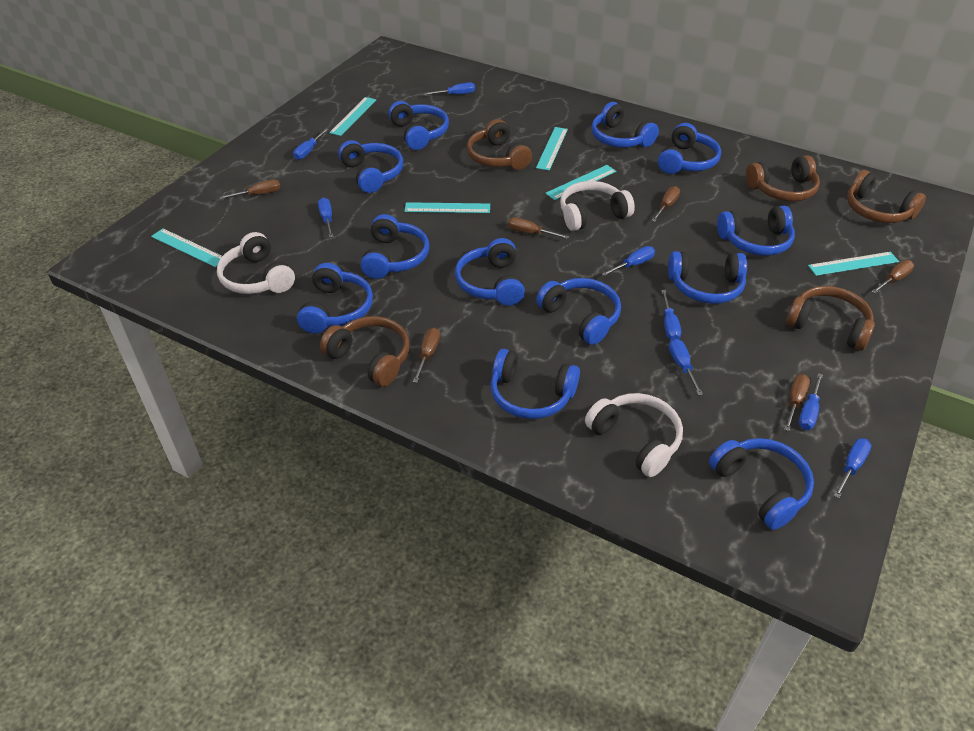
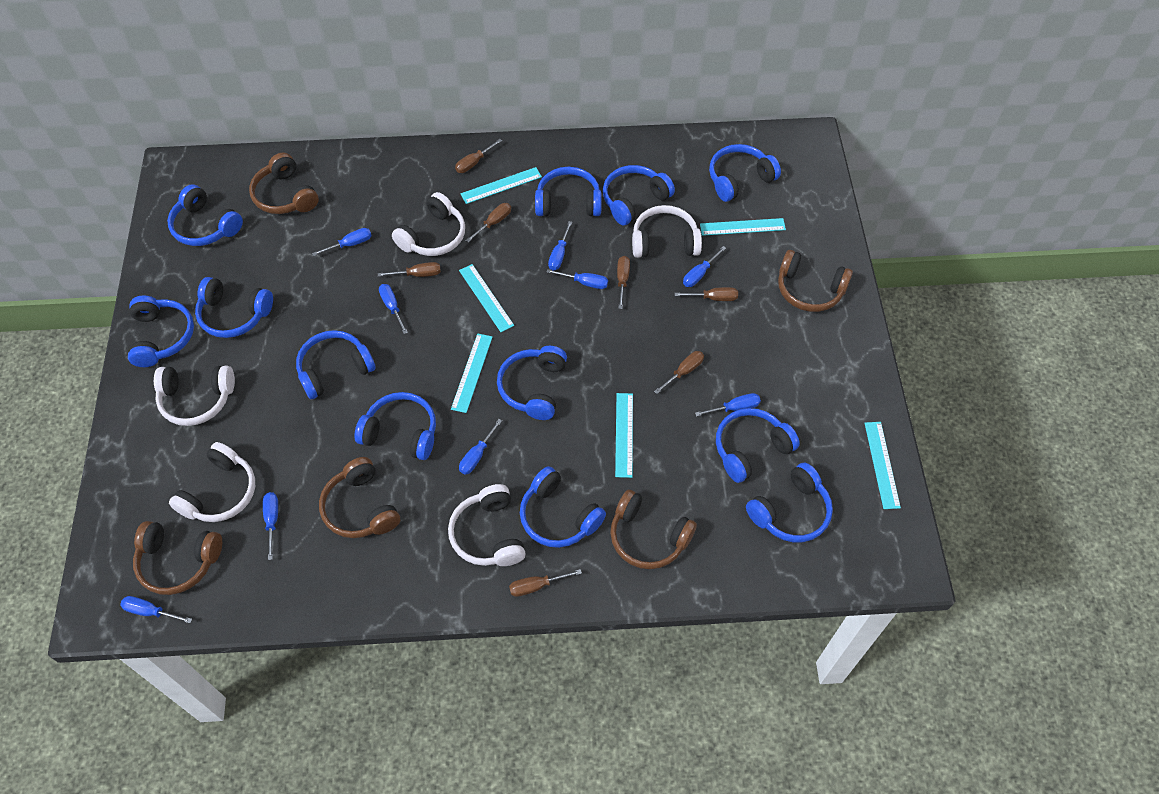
blue screwdriver: 8 -> 9
brown screwdriver: 6 -> 7
white headphones: 3 -> 5

